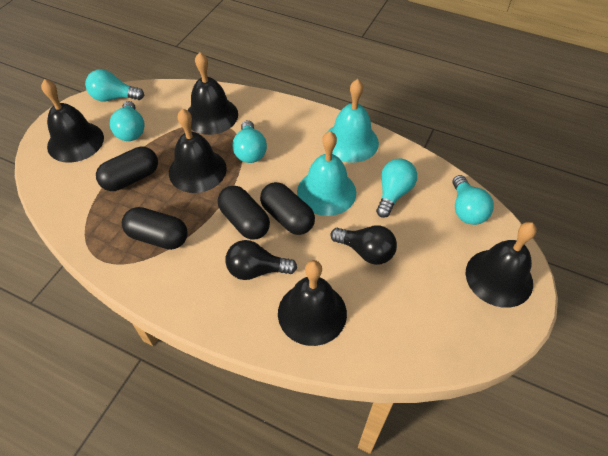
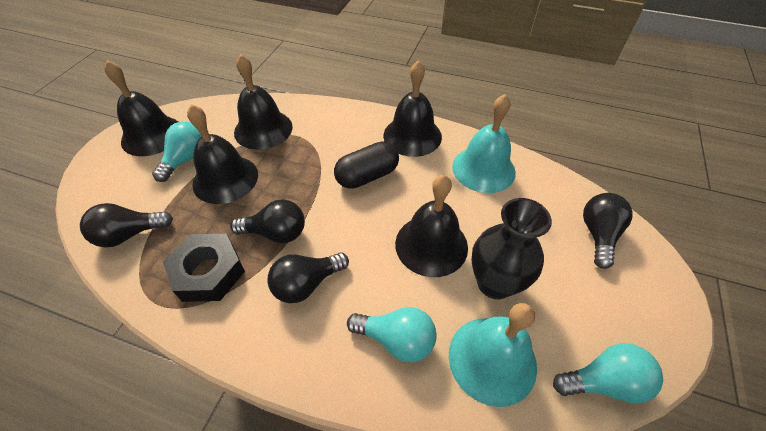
black capsule: 4 -> 1
black light bulb: 2 -> 4
black nut: 0 -> 1
black vase: 0 -> 1
turquoise light bulb: 5 -> 3

